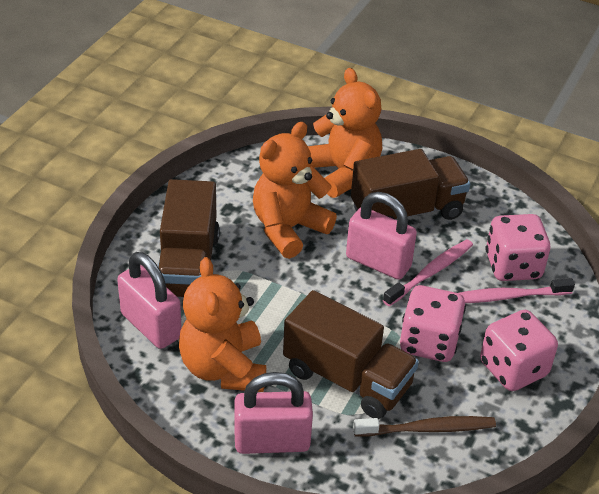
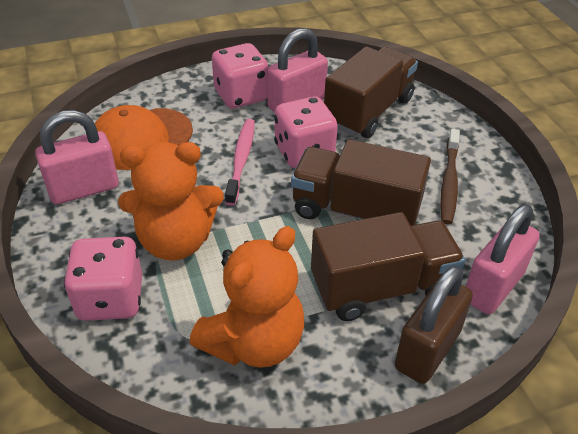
brown padlock: 0 -> 1
orange cap: 0 -> 1
orange teddy bear: 3 -> 2
pink toothbrush: 2 -> 1

